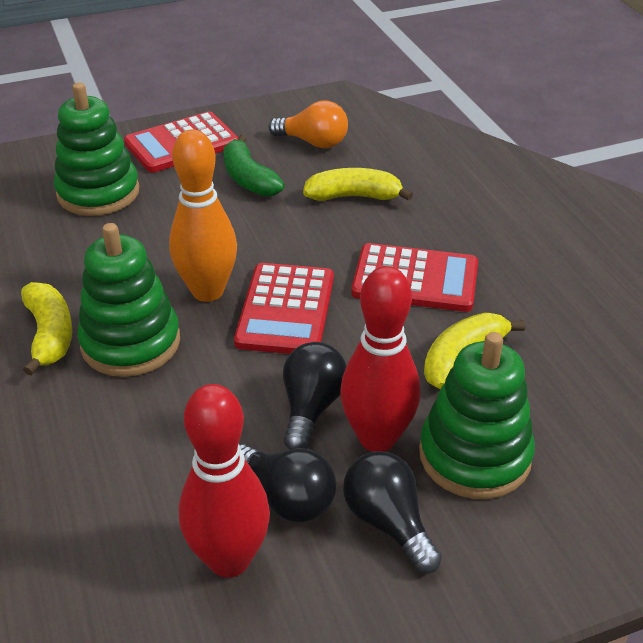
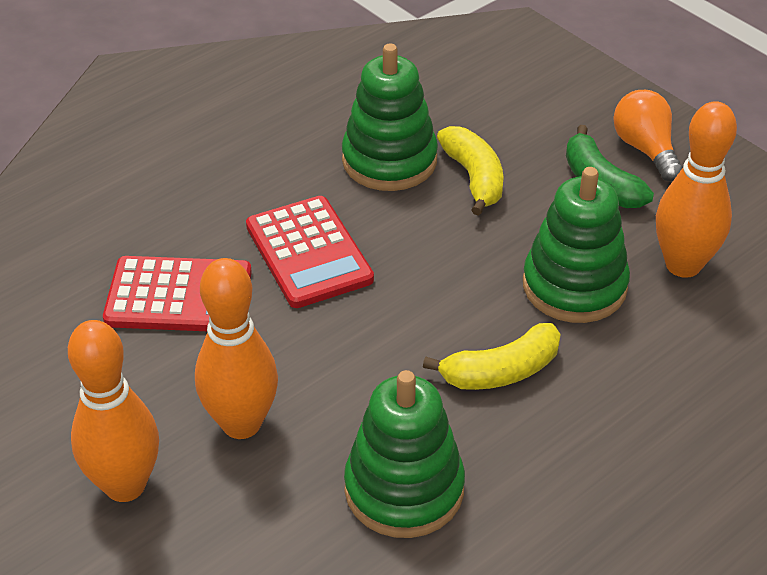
black light bulb: 3 -> 0
orange bowling pin: 1 -> 3
red bowling pin: 2 -> 0
red calculator: 3 -> 2
yellow banana: 3 -> 2

